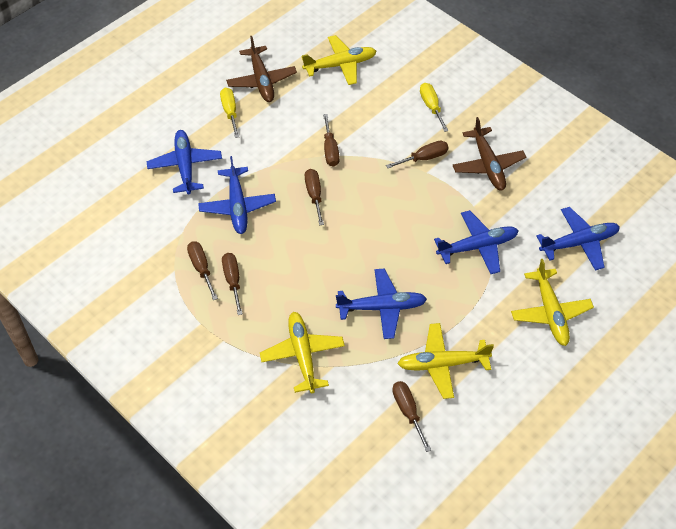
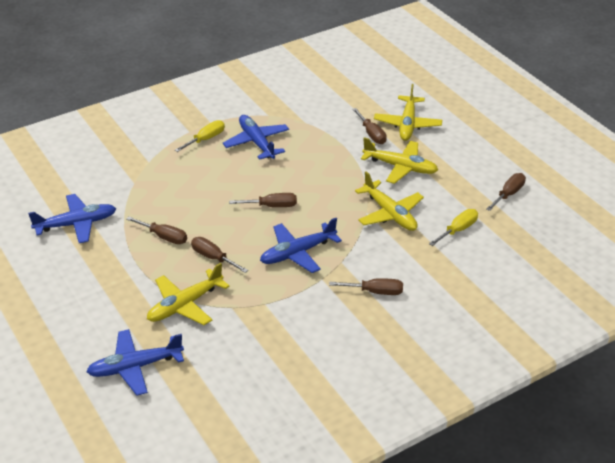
blue plane: 5 -> 4
brown plane: 2 -> 0

